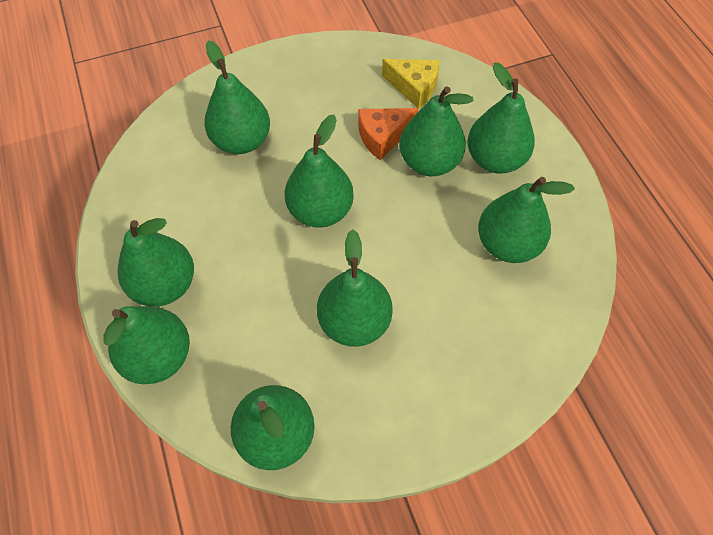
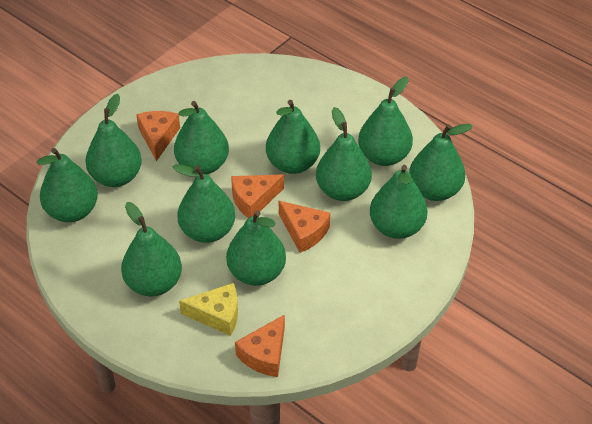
green pear: 9 -> 11
orange cheese: 1 -> 4

